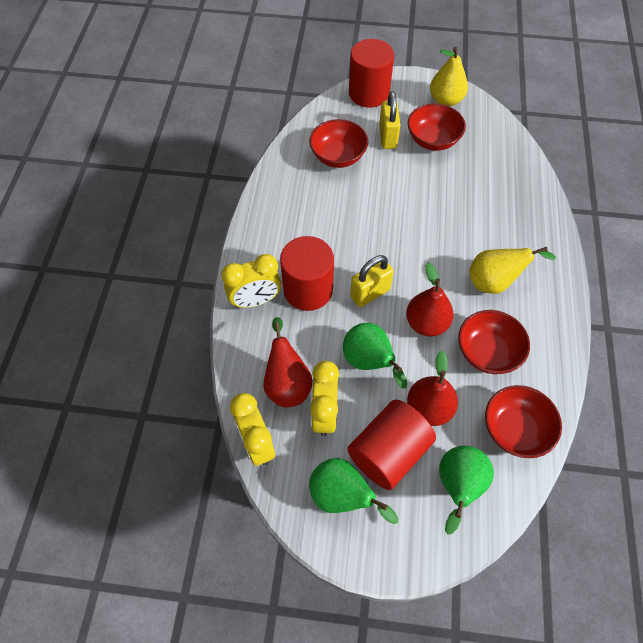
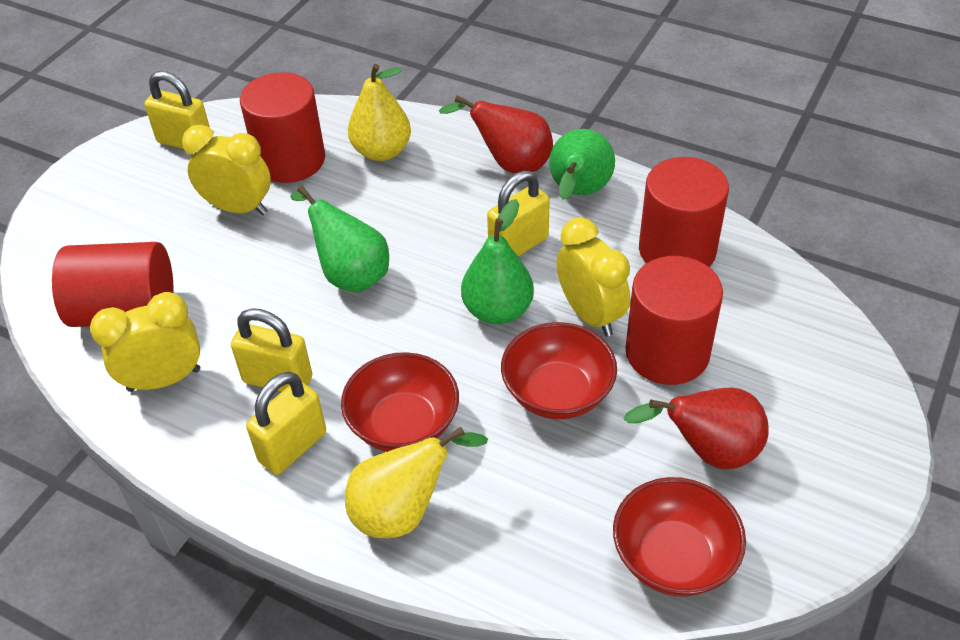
red bowl: 4 -> 3
red cylinder: 3 -> 4
red pear: 3 -> 2
yellow padlock: 2 -> 4

